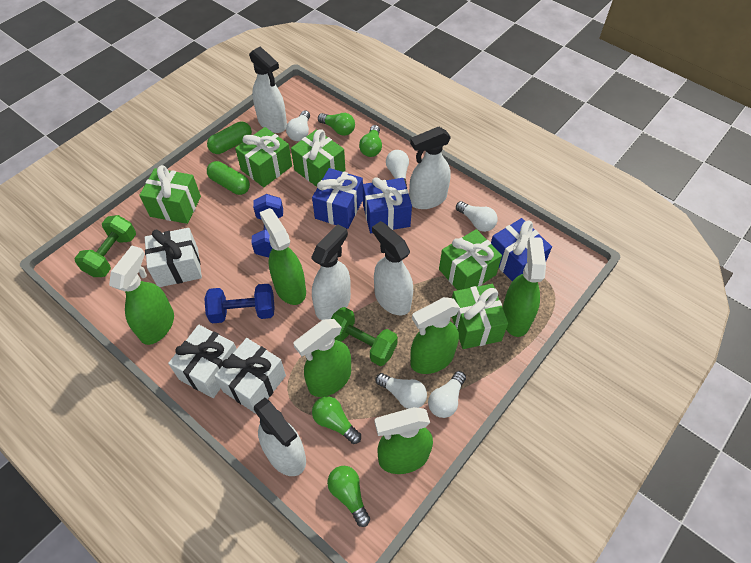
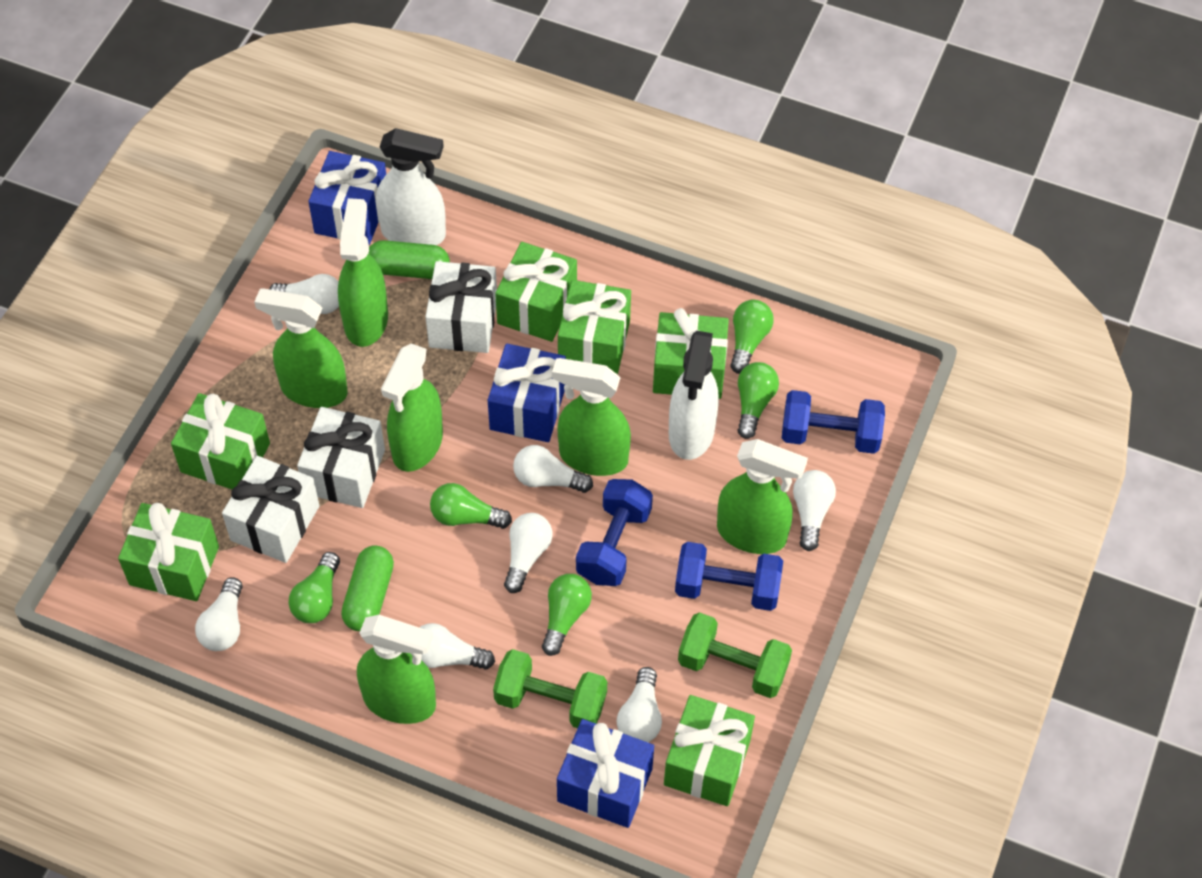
blue dumbbell: 2 -> 3
green gift: 5 -> 6
green light bulb: 4 -> 5
white light bulb: 5 -> 7
white spray bottle: 5 -> 2

